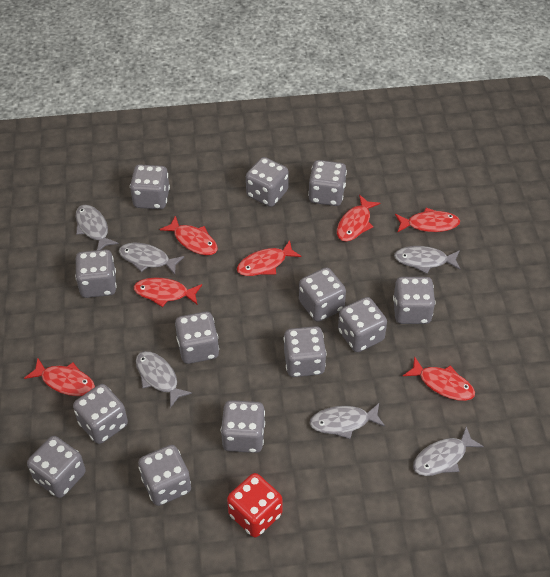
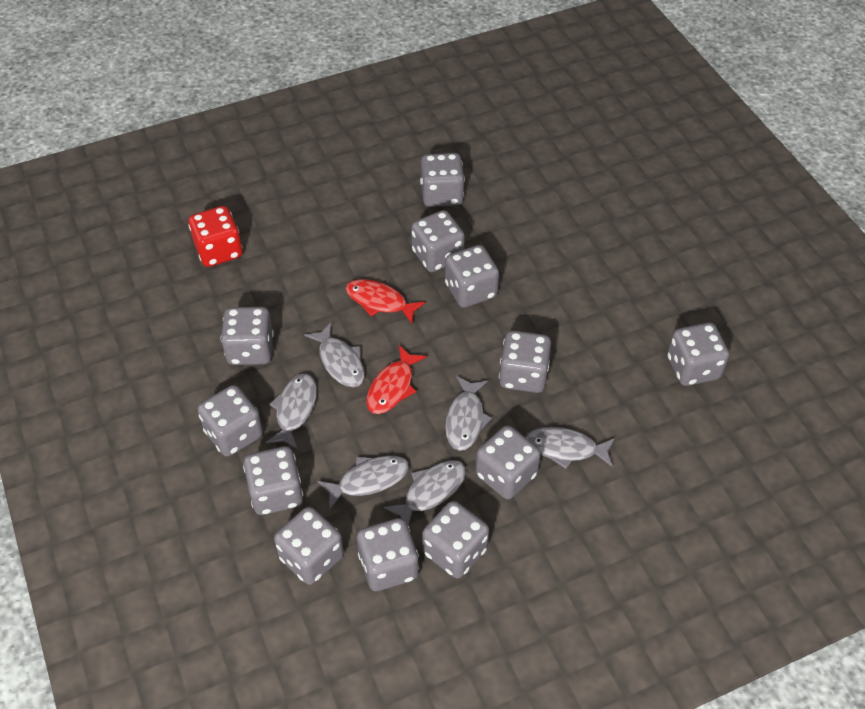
grey dice: 13 -> 12
red fish: 7 -> 2

